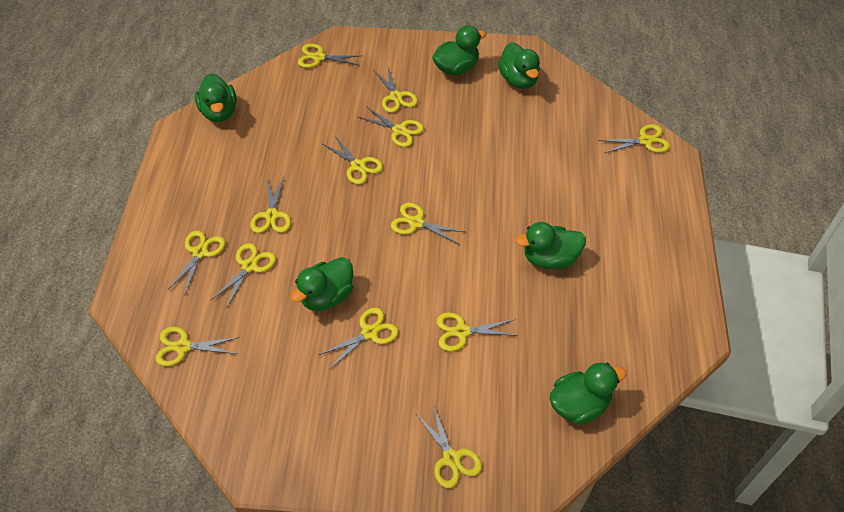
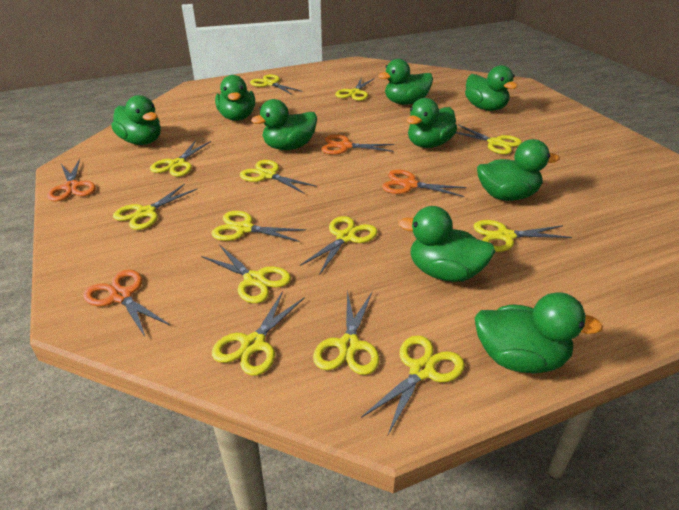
green duck: 6 -> 9
orange scissors: 0 -> 4

